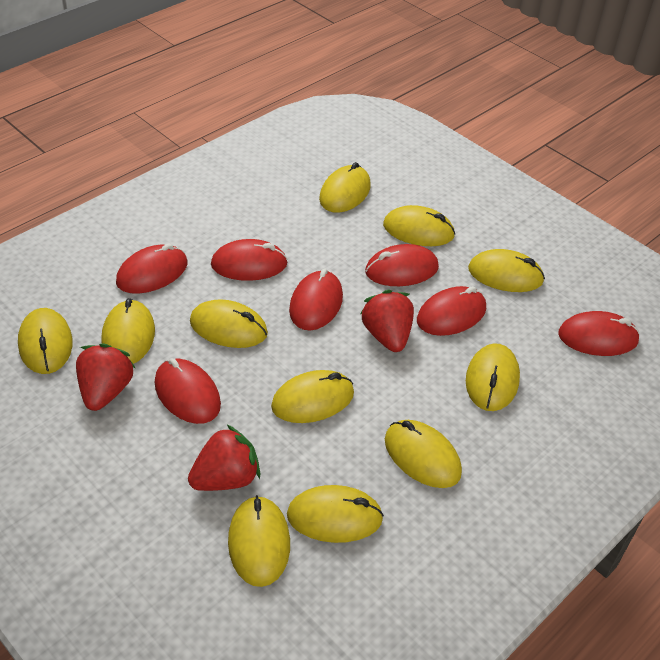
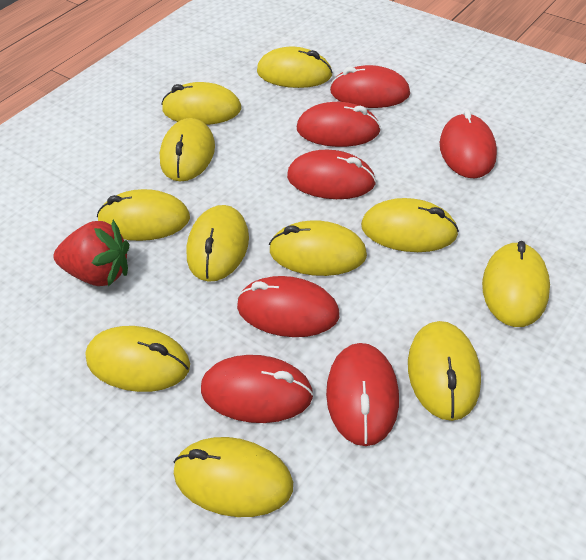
red strawberry: 3 -> 1

